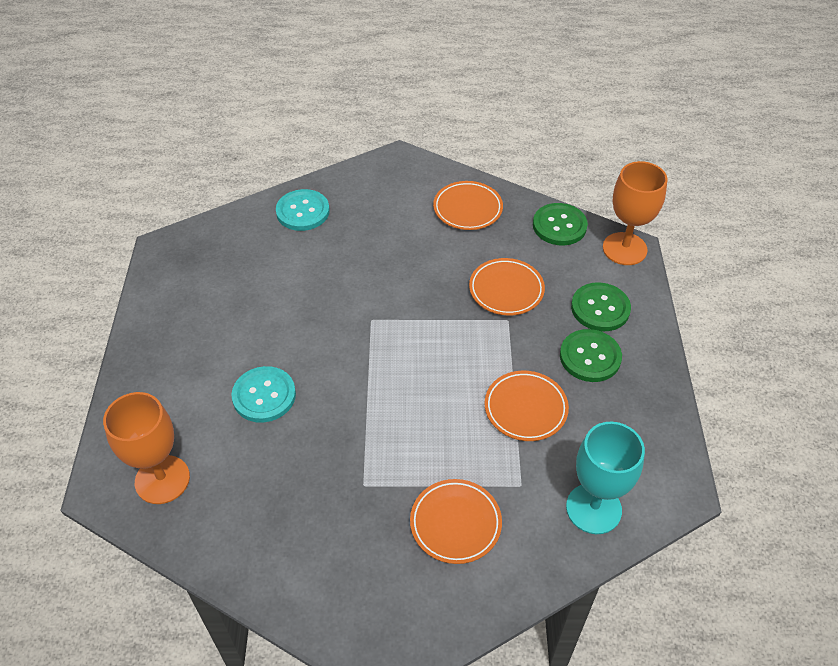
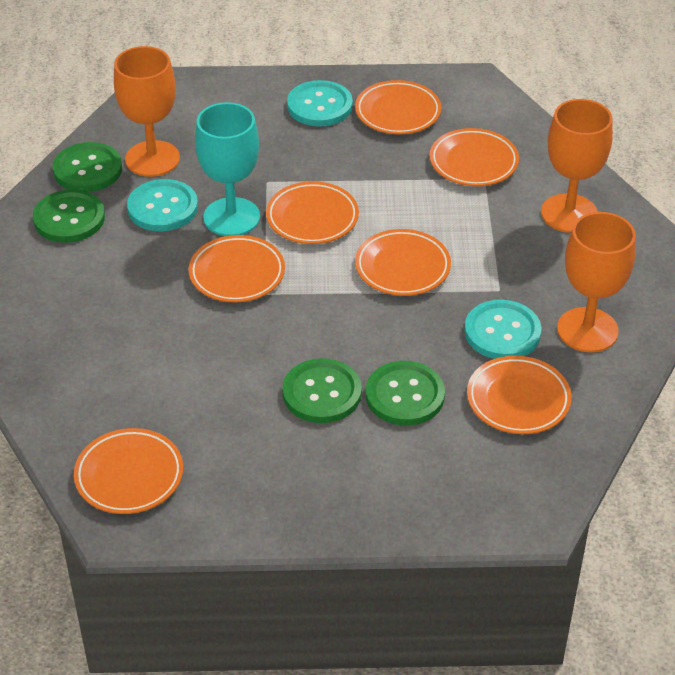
green button: 3 -> 4
orange goblet: 2 -> 3
orange plate: 4 -> 7
turquoise button: 2 -> 3

